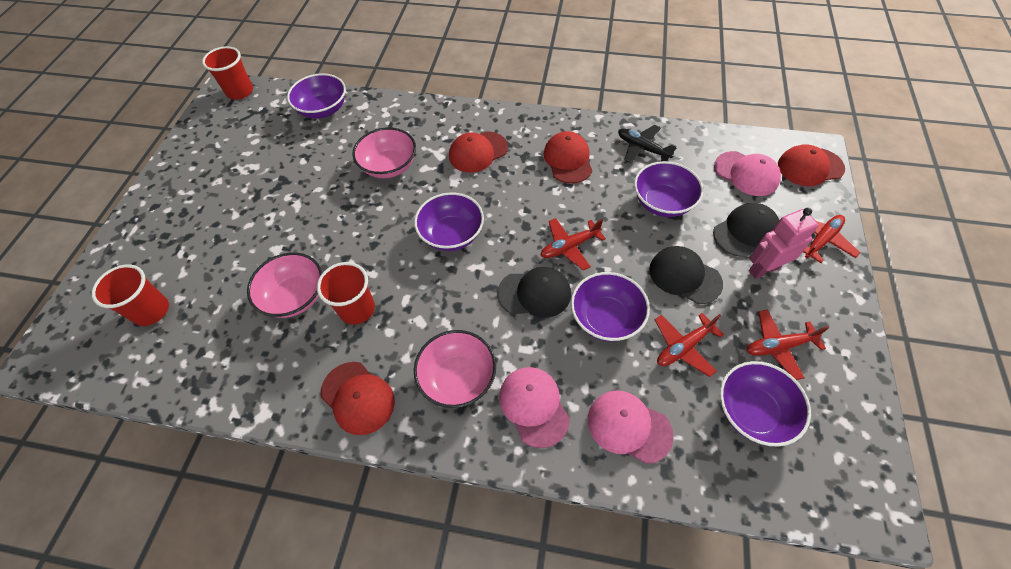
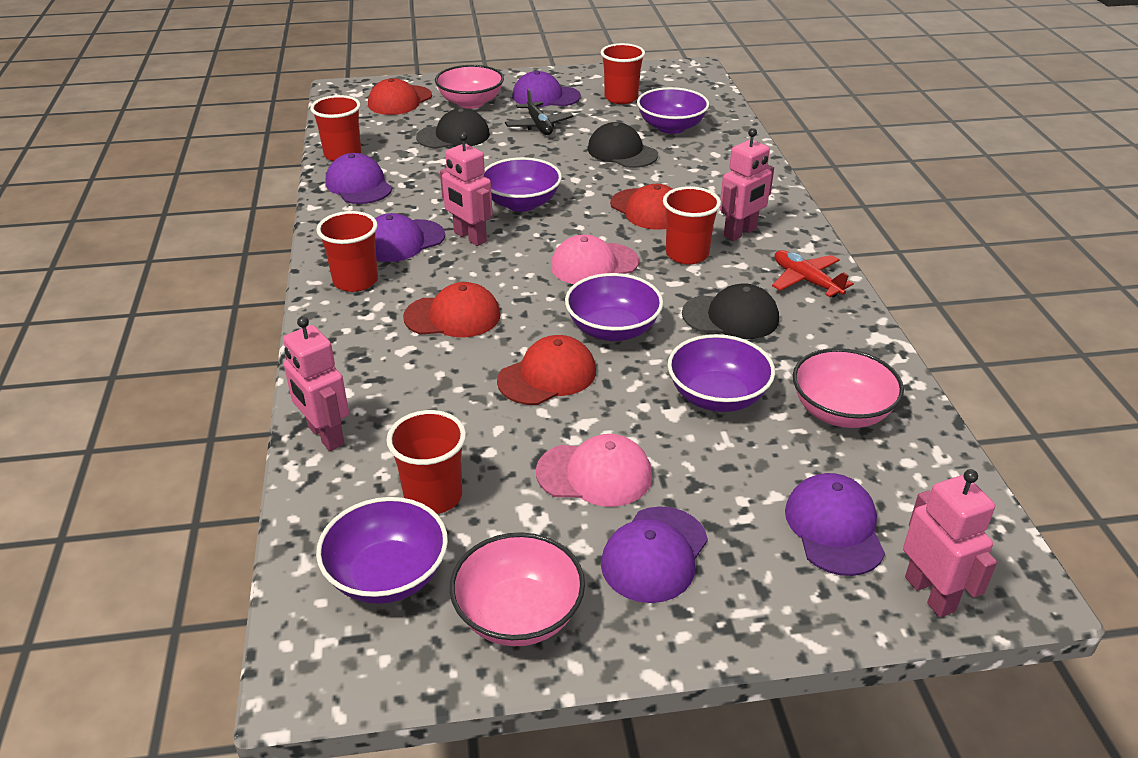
pink cap: 3 -> 2
pink robot: 1 -> 4
purple cap: 0 -> 5
red cup: 3 -> 5
red plane: 4 -> 1

